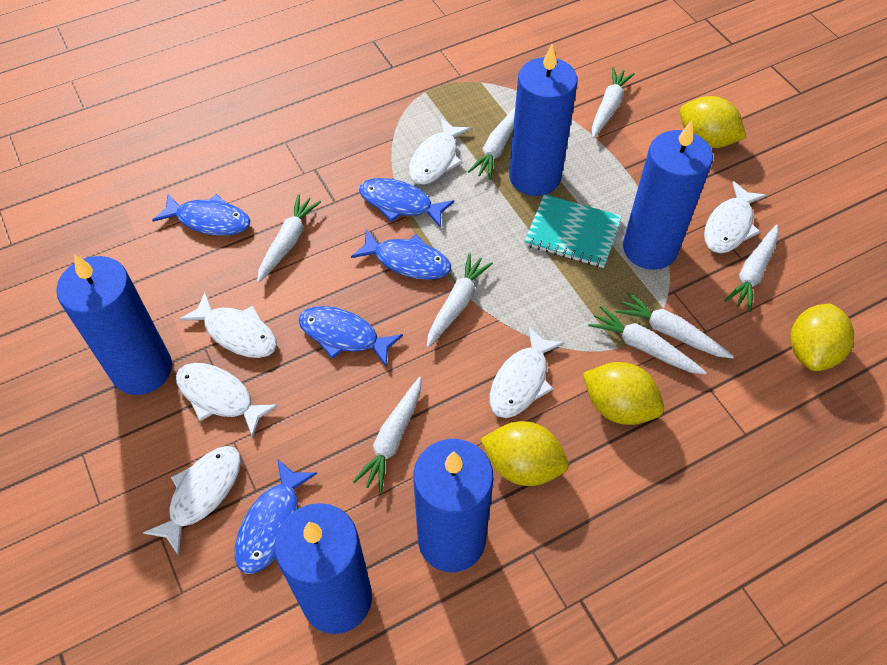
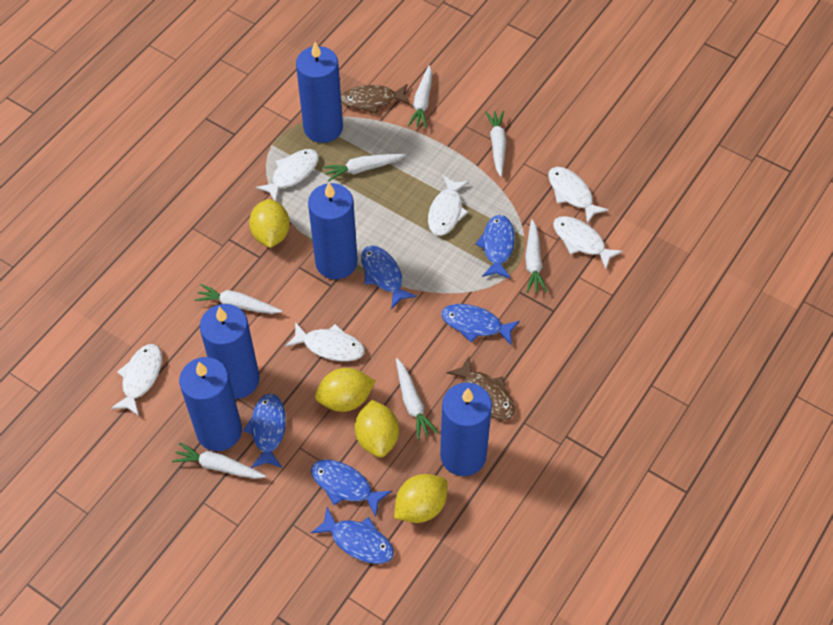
blue fish: 5 -> 6
brown fish: 0 -> 2
turquoise notebook: 1 -> 0
white carrot: 8 -> 7

